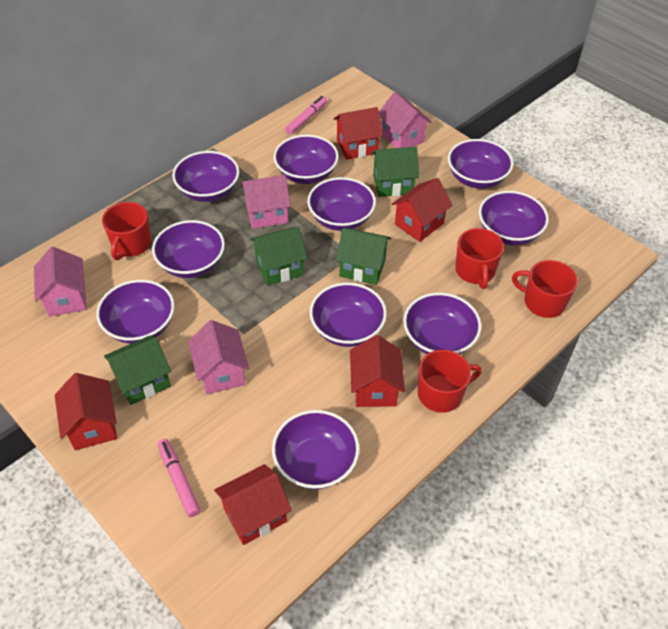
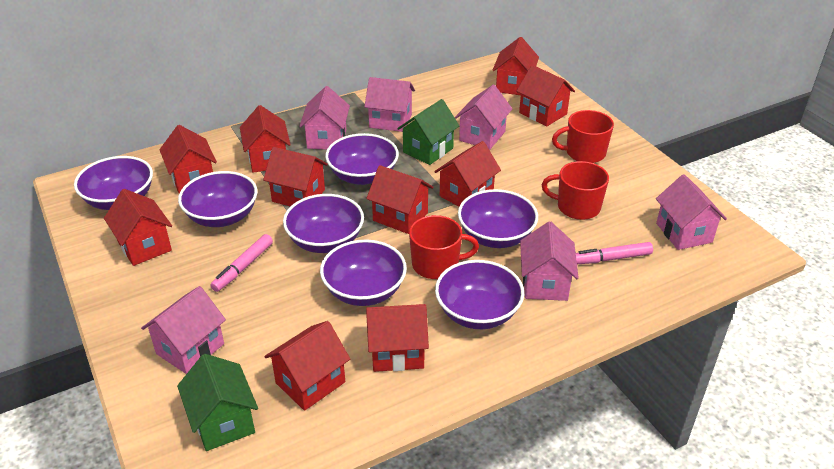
green house: 4 -> 2
pink house: 4 -> 6
purple bowl: 10 -> 7
red house: 5 -> 10
red mug: 4 -> 3

